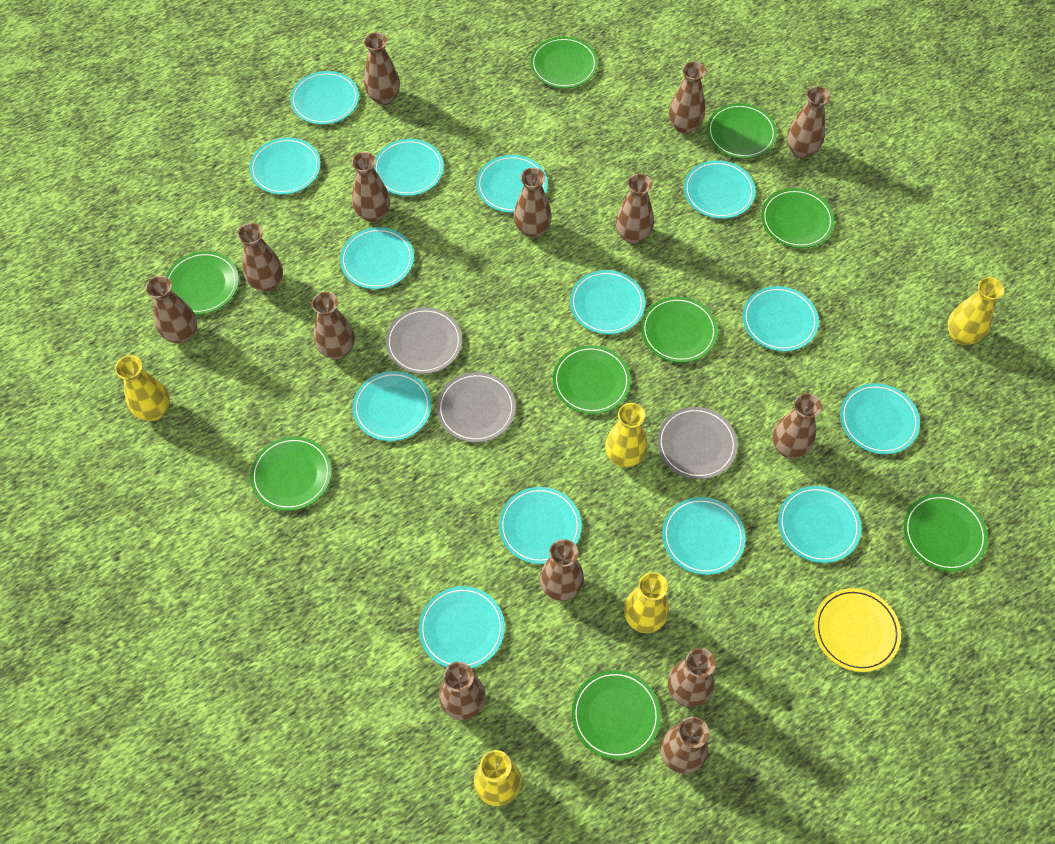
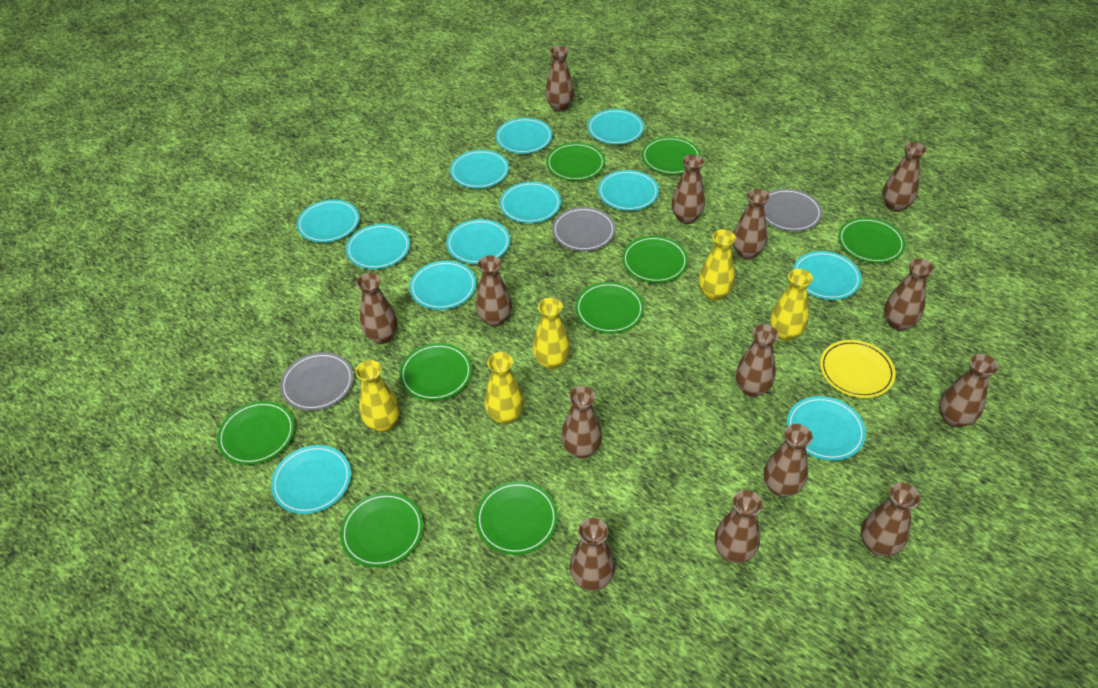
turquoise plate: 14 -> 12

